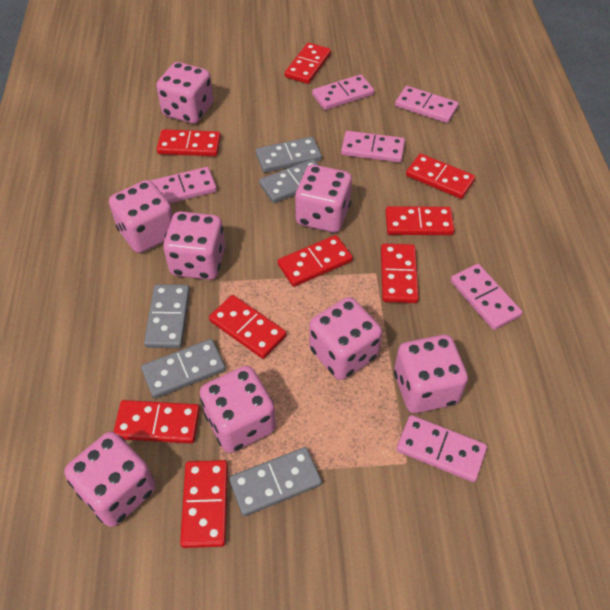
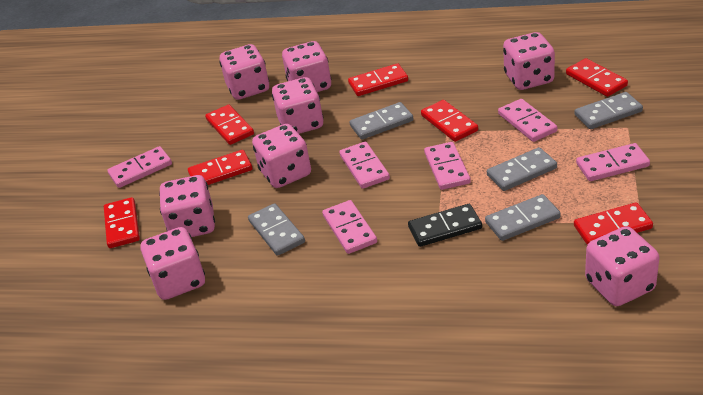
black domino: 0 -> 1
red domino: 9 -> 7

